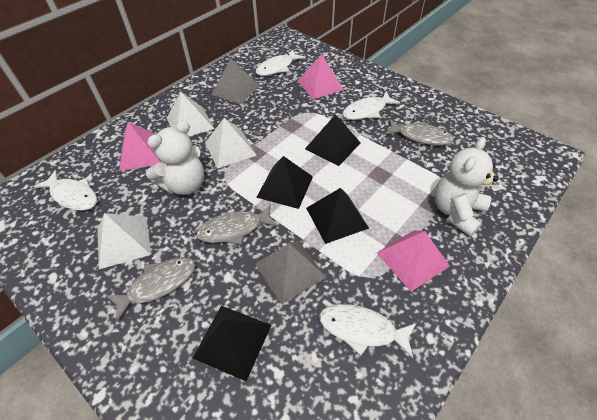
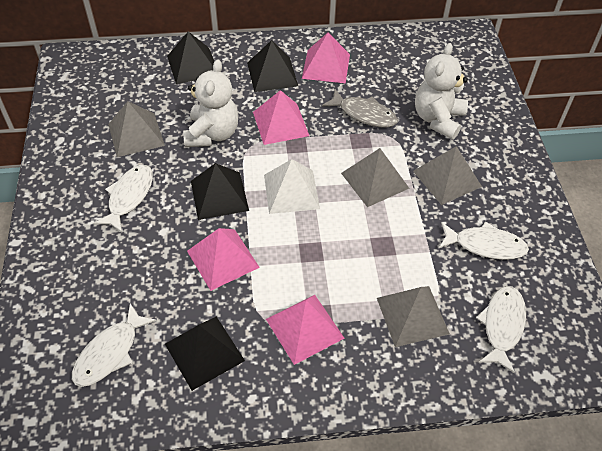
grey fish: 3 -> 1
grey pyramid: 2 -> 4
pink pyramid: 3 -> 4
white pyramid: 3 -> 1

